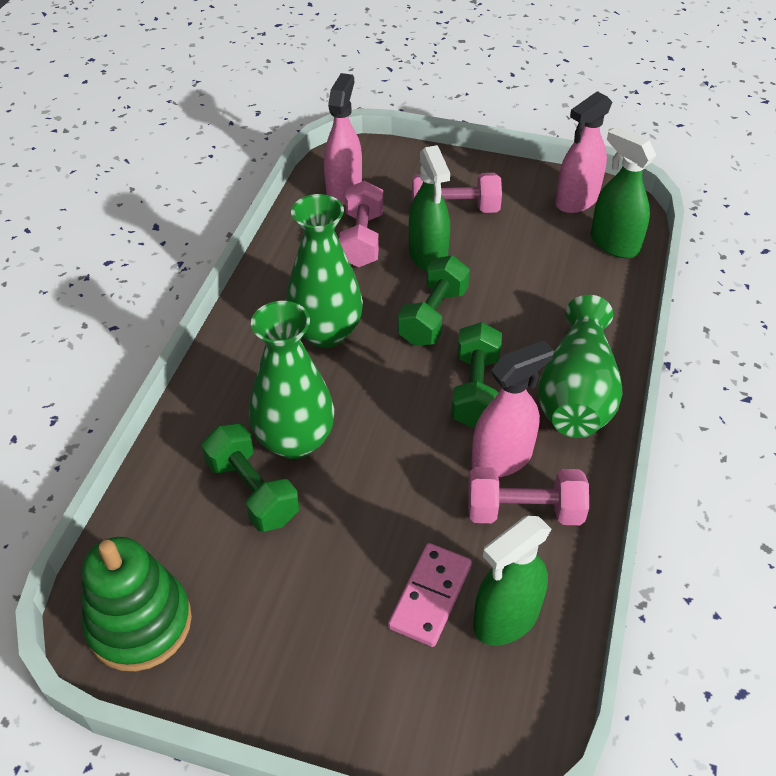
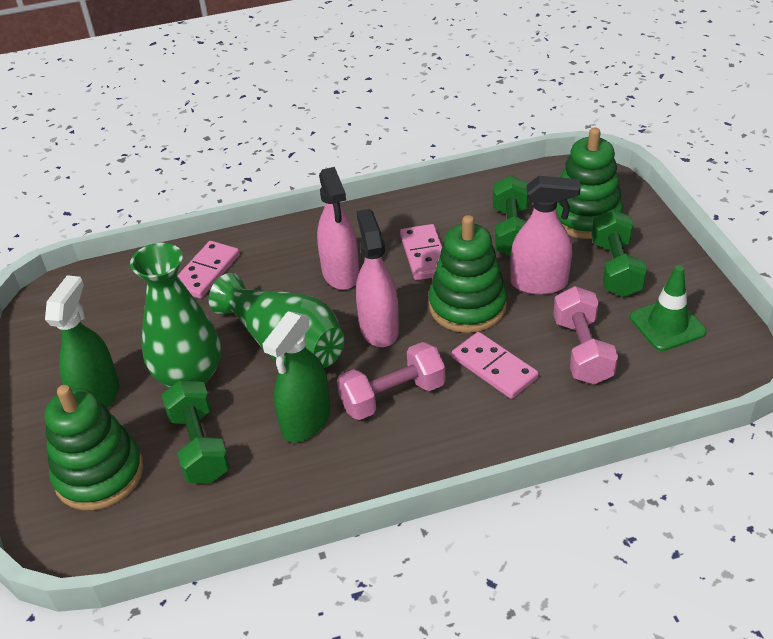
green spray bottle: 3 -> 2
green stacking toy: 1 -> 3
green traffic cone: 0 -> 1
green vase: 3 -> 2
pink domino: 1 -> 3
pink dumbbell: 3 -> 2

